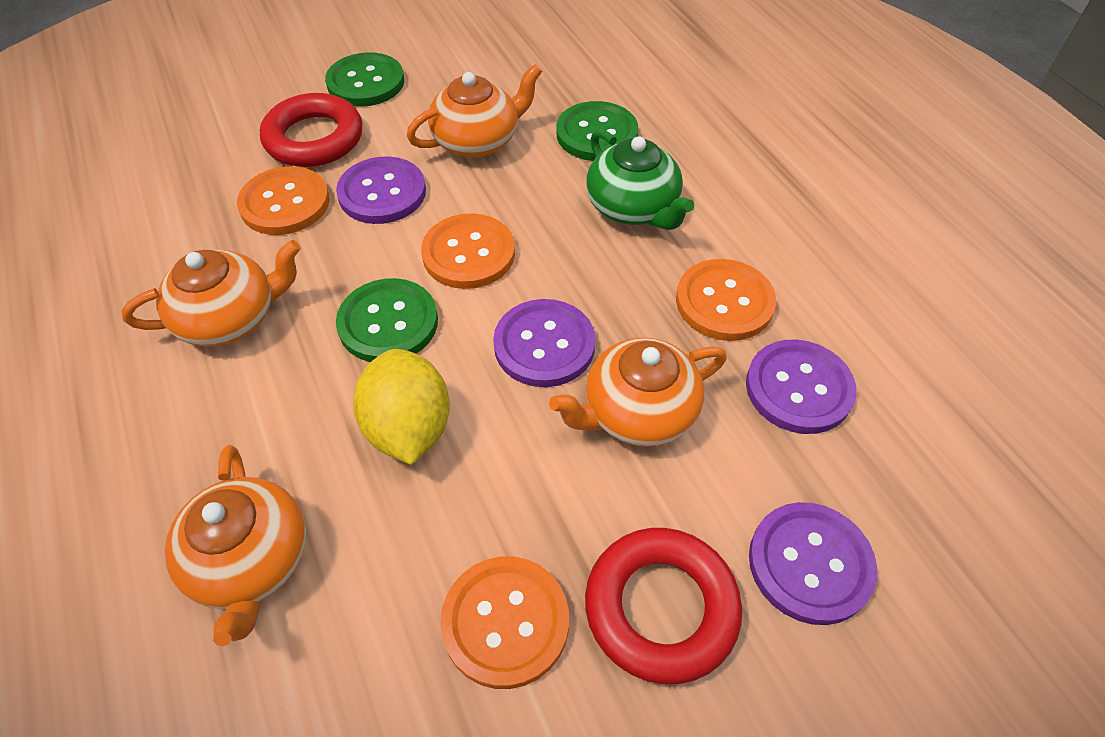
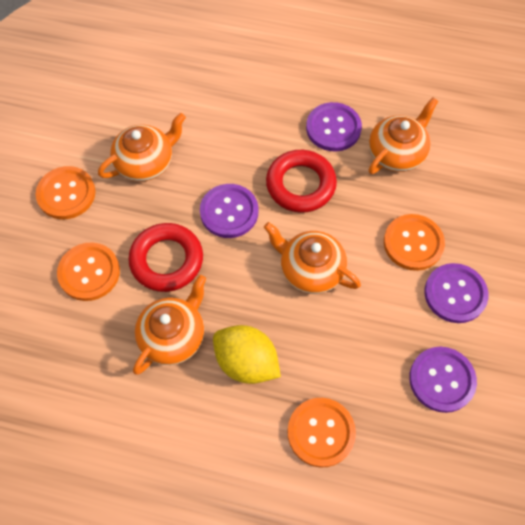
green button: 3 -> 0
green teapot: 1 -> 0

